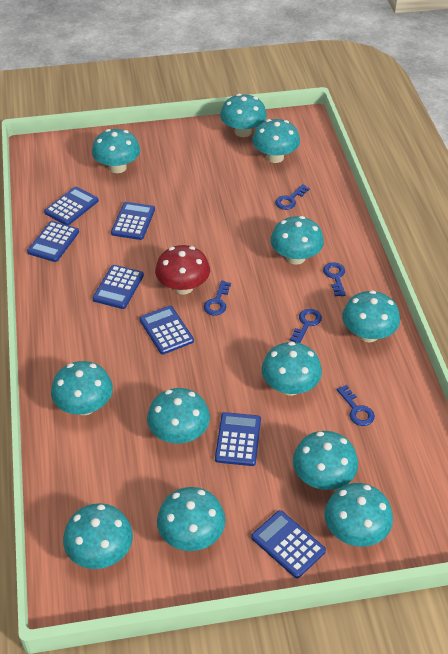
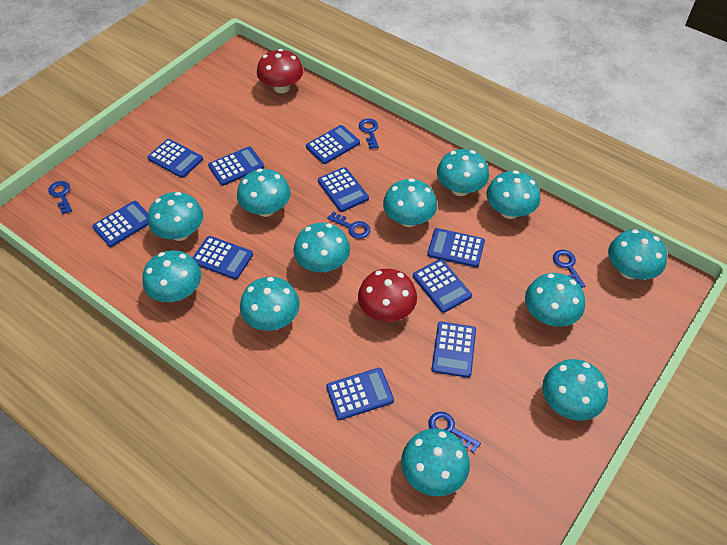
blue calculator: 7 -> 10
red mushroom: 1 -> 2

